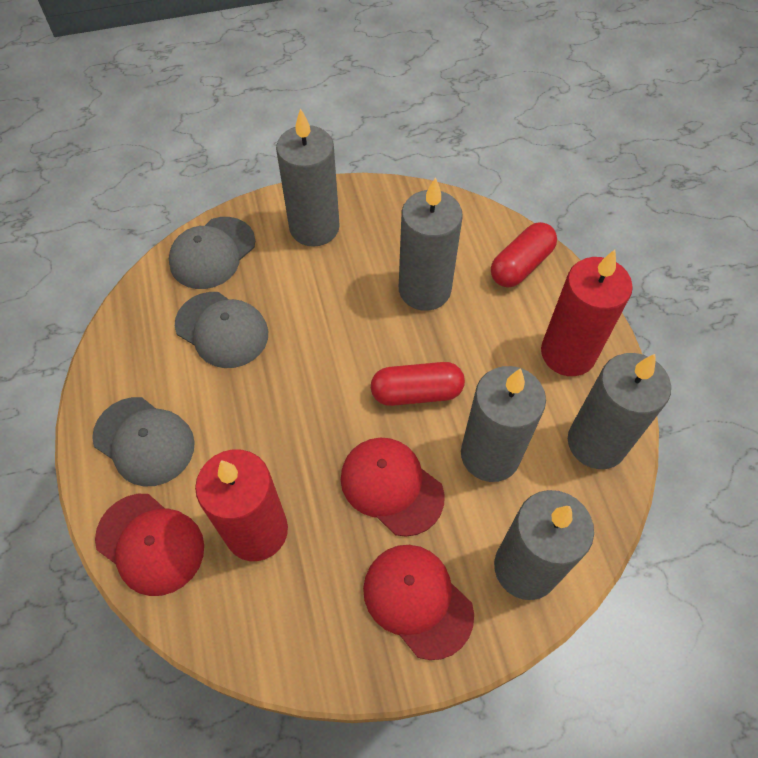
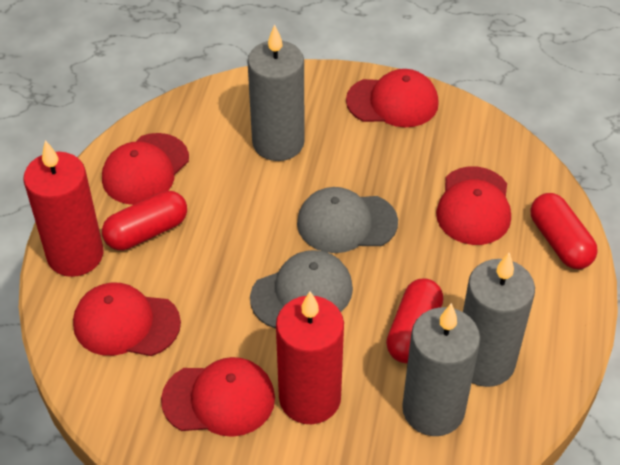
grey candle: 5 -> 3
grey cap: 3 -> 2
red cap: 3 -> 5
red capsule: 2 -> 3

